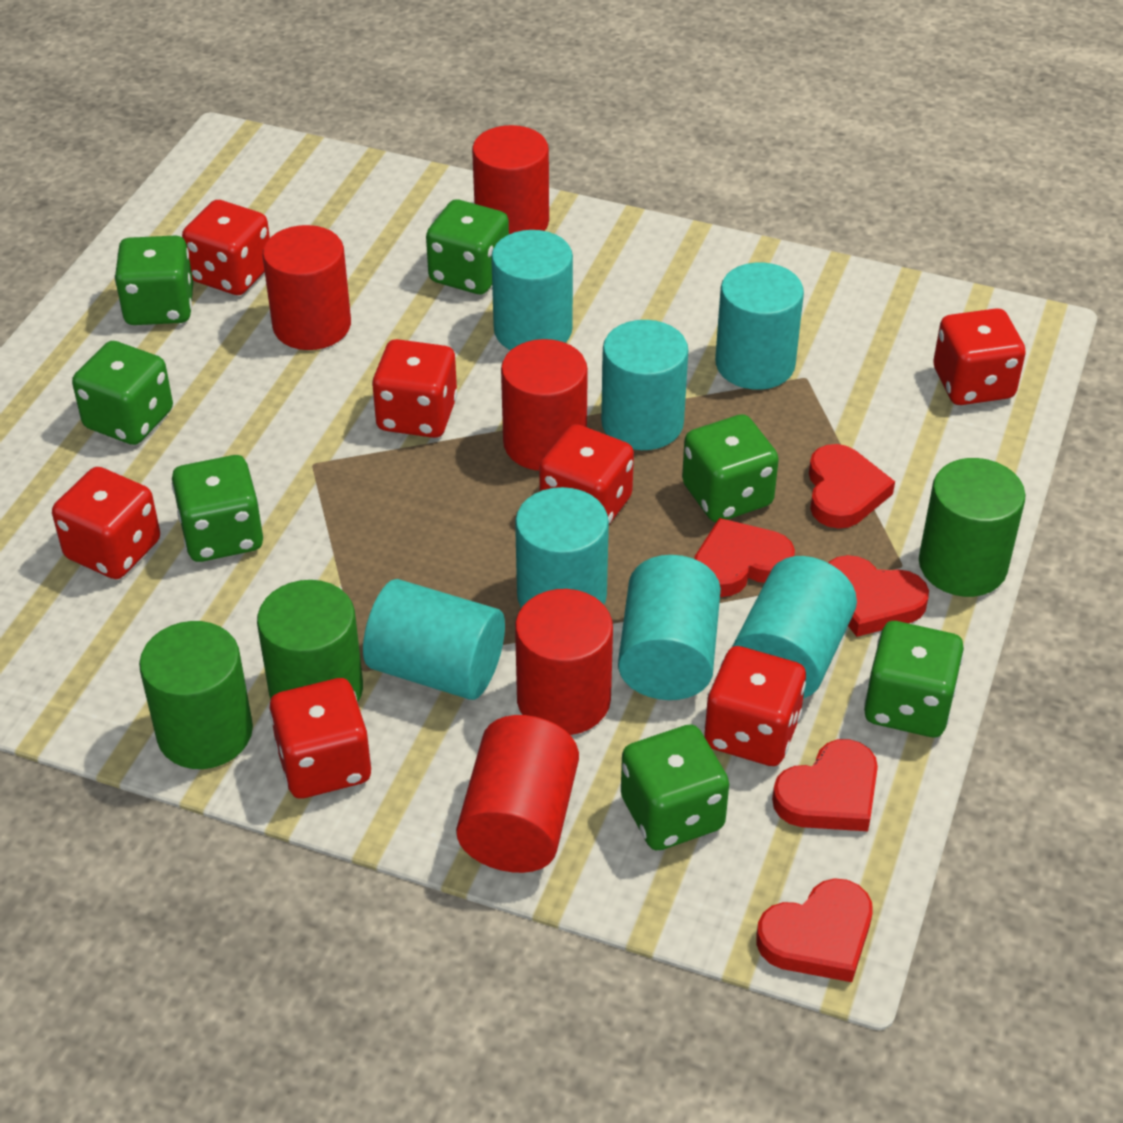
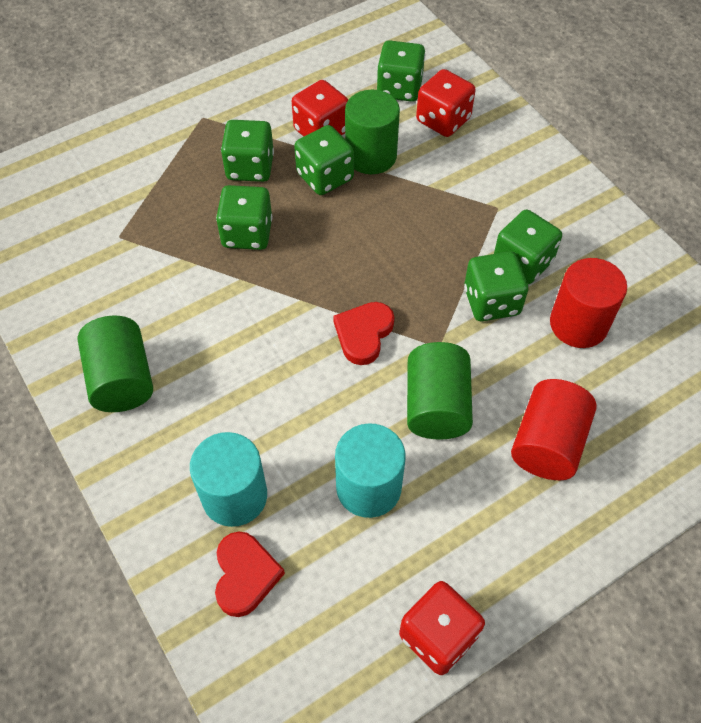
green dice: 7 -> 6
red cylinder: 5 -> 2
red dice: 7 -> 3
red heart: 5 -> 2
turquoise cylinder: 7 -> 2

